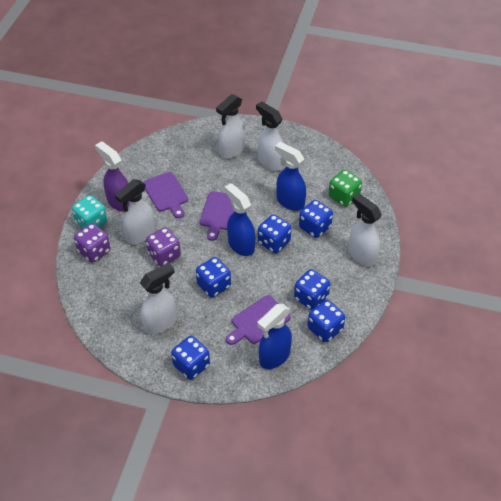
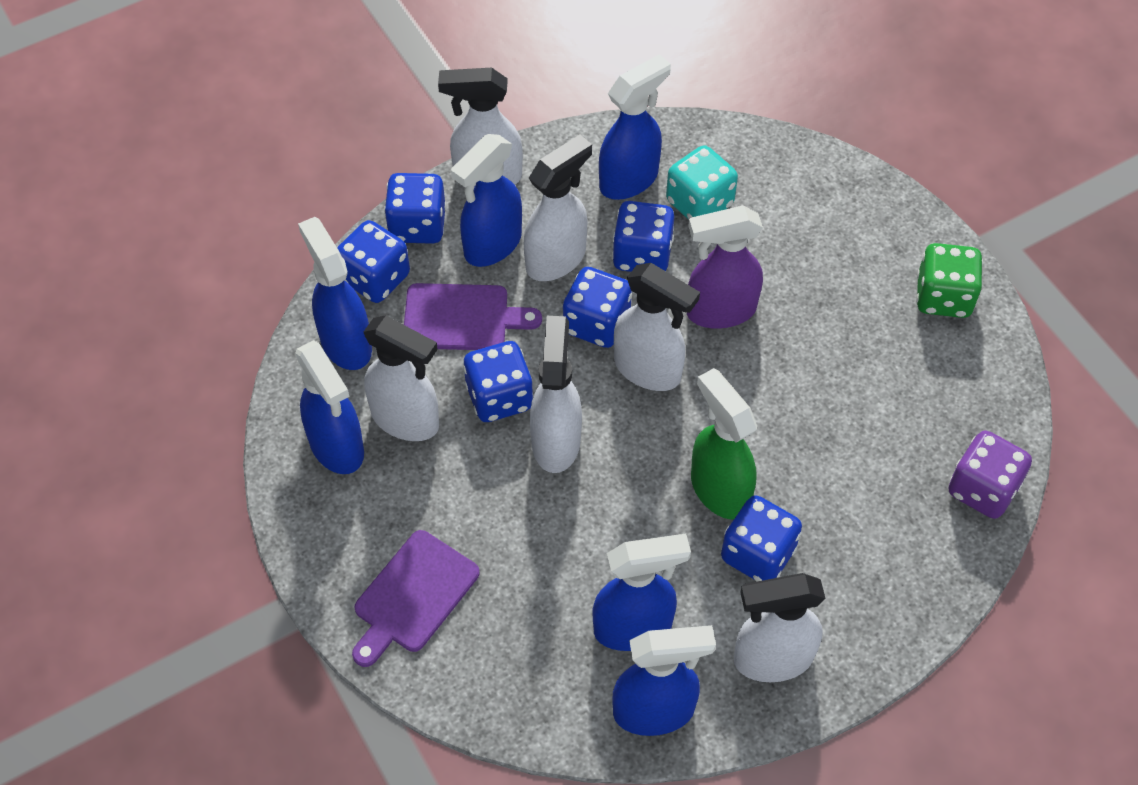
blue spray bottle: 3 -> 6
green spray bottle: 0 -> 1
purple cutting board: 3 -> 2
purple dice: 2 -> 1
white spray bottle: 5 -> 6

